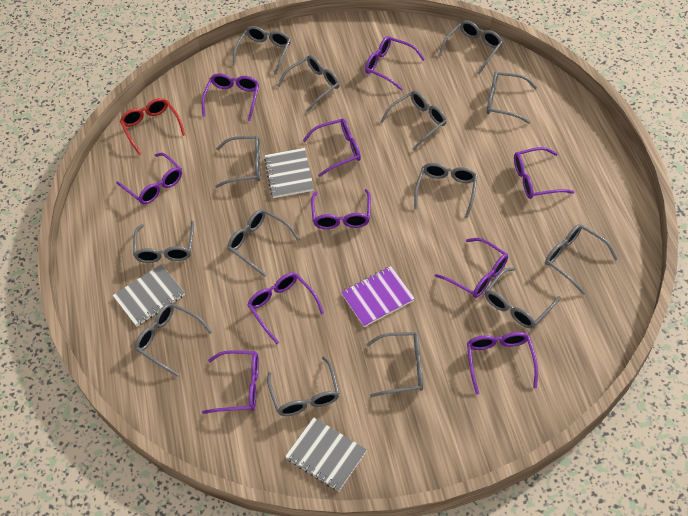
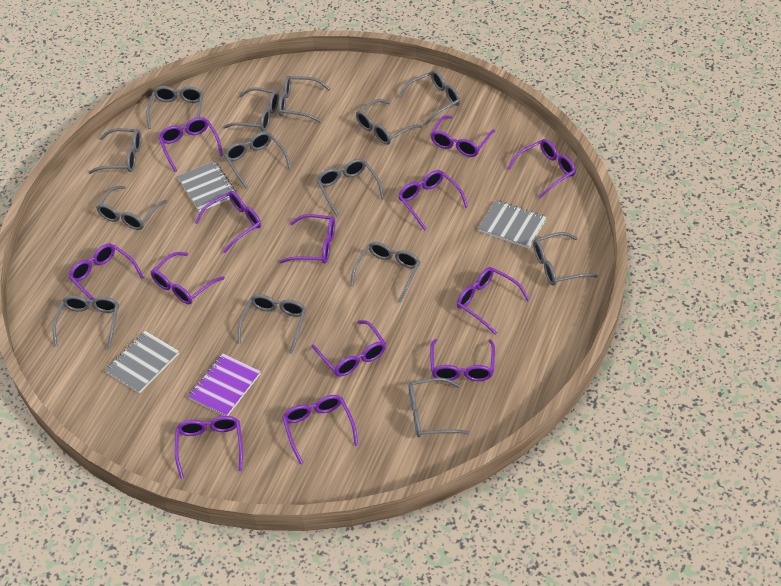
purple glasses: 10 -> 13
red glasses: 1 -> 0

